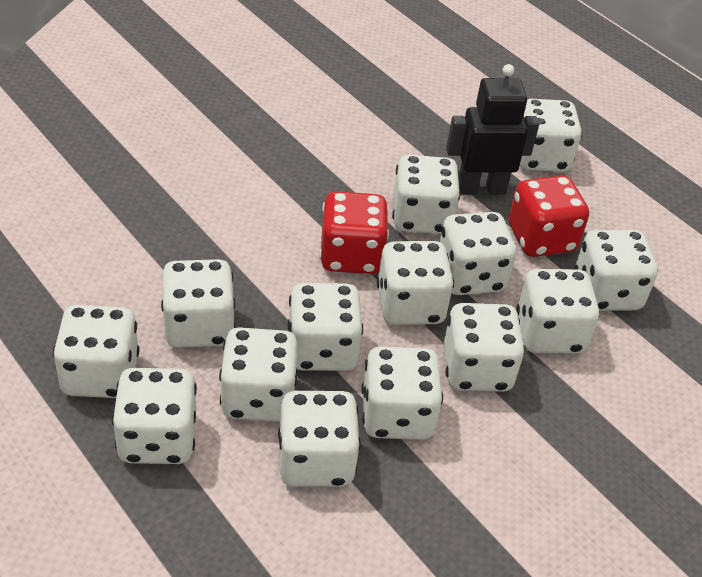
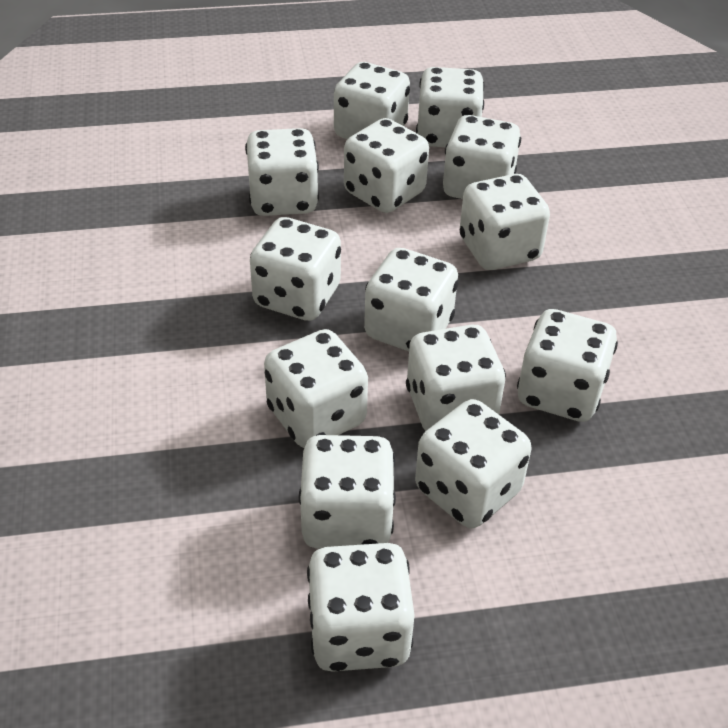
black robot: 1 -> 0
red dice: 2 -> 0

